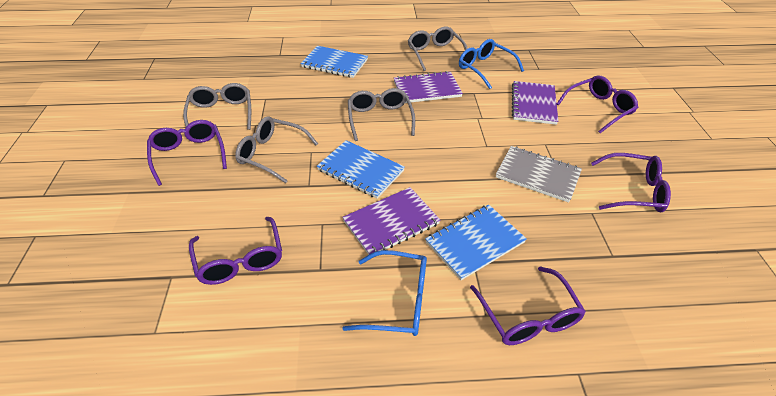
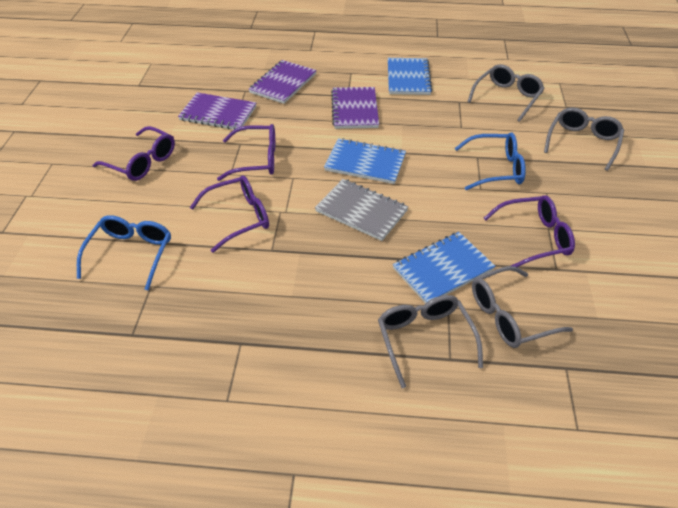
purple glasses: 5 -> 4

